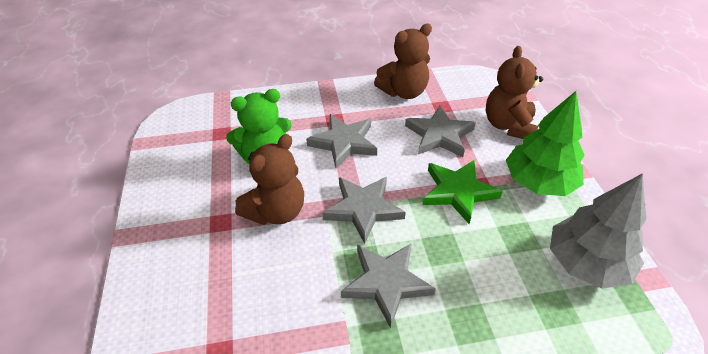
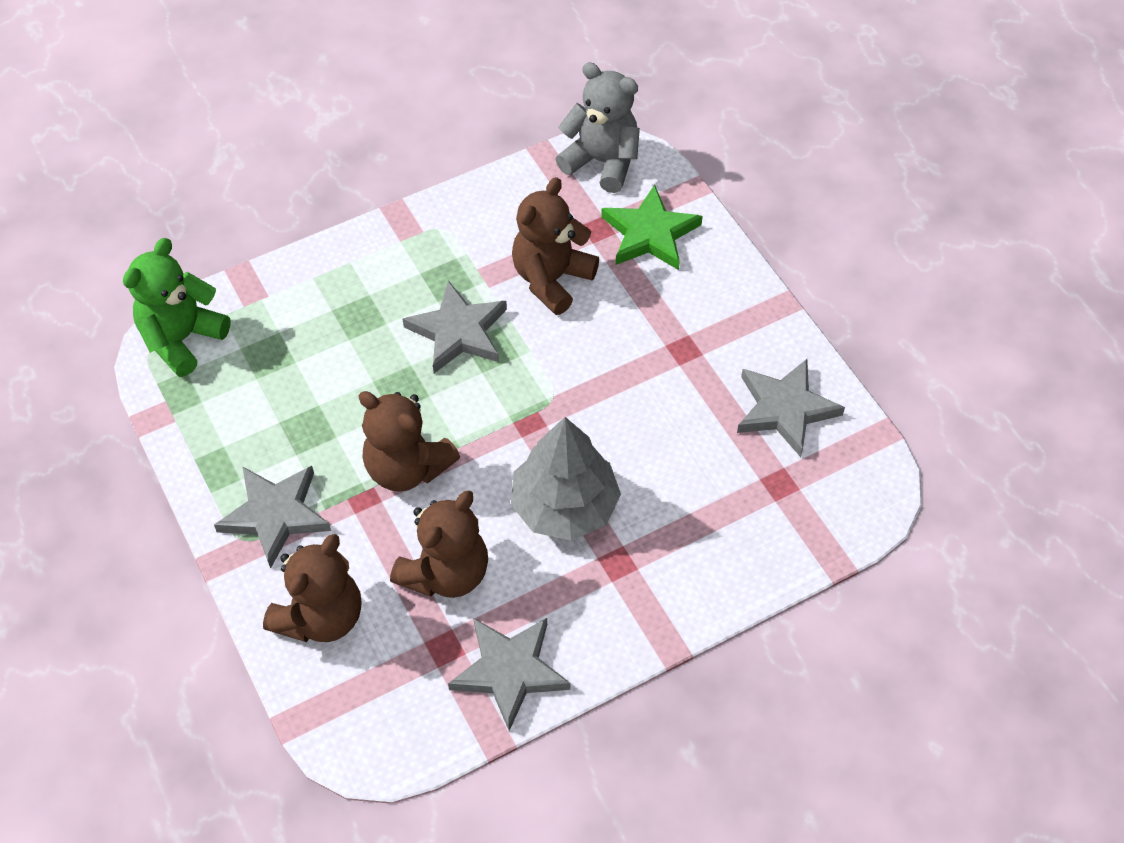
brown teddy bear: 3 -> 4
green tree: 1 -> 0
grey teddy bear: 0 -> 1

